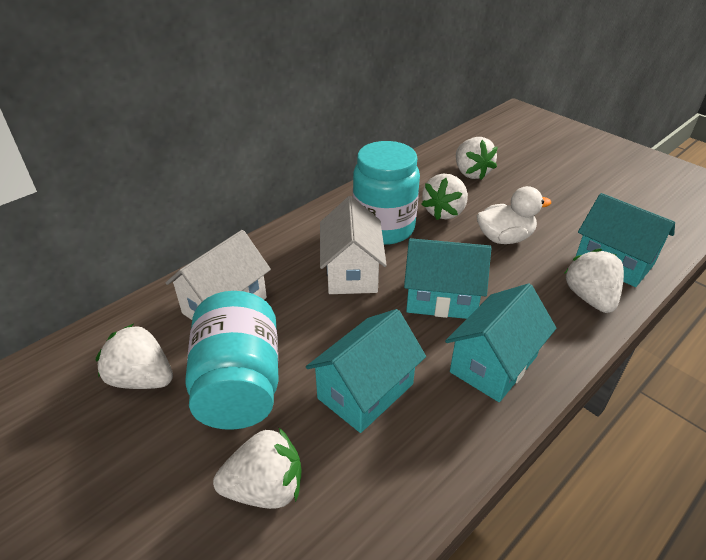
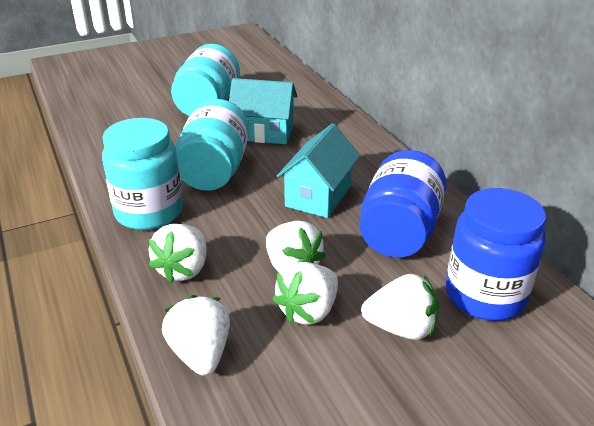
blue jar: 0 -> 2
turquoise house: 4 -> 2
turquoise jar: 2 -> 3
white duck: 1 -> 0
white house: 2 -> 0

